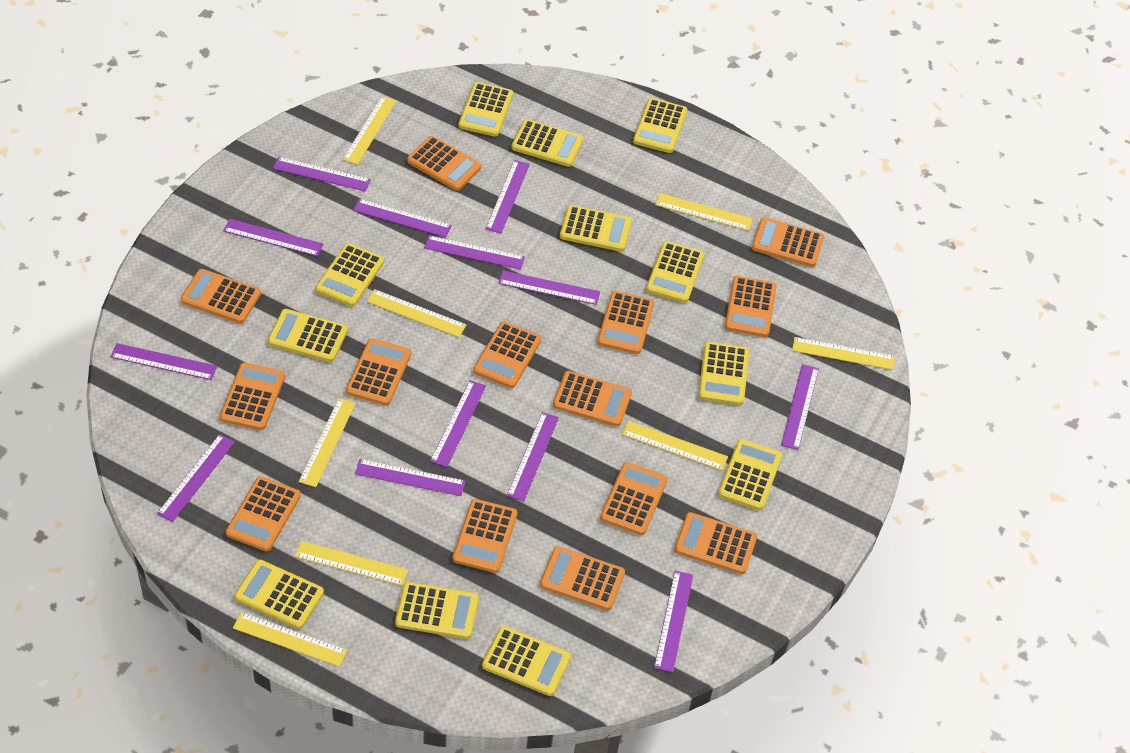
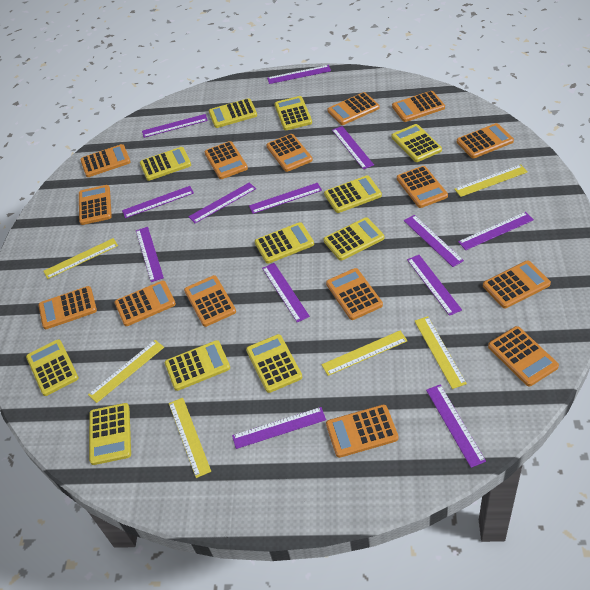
orange calculator: 14 -> 15
yellow calculator: 12 -> 11
yellow ruler: 8 -> 6

